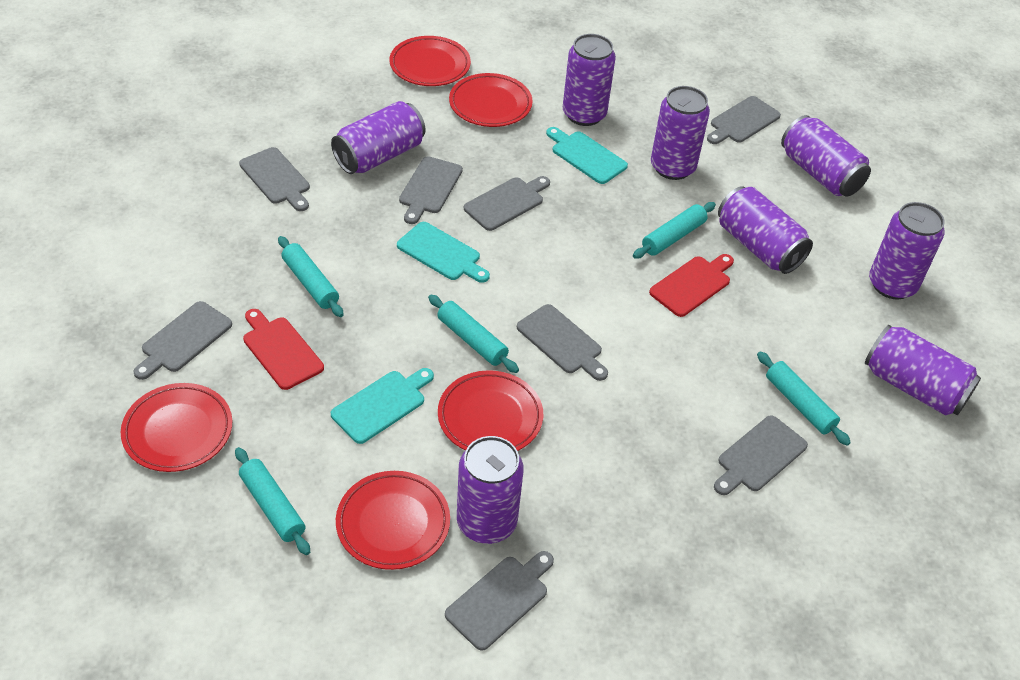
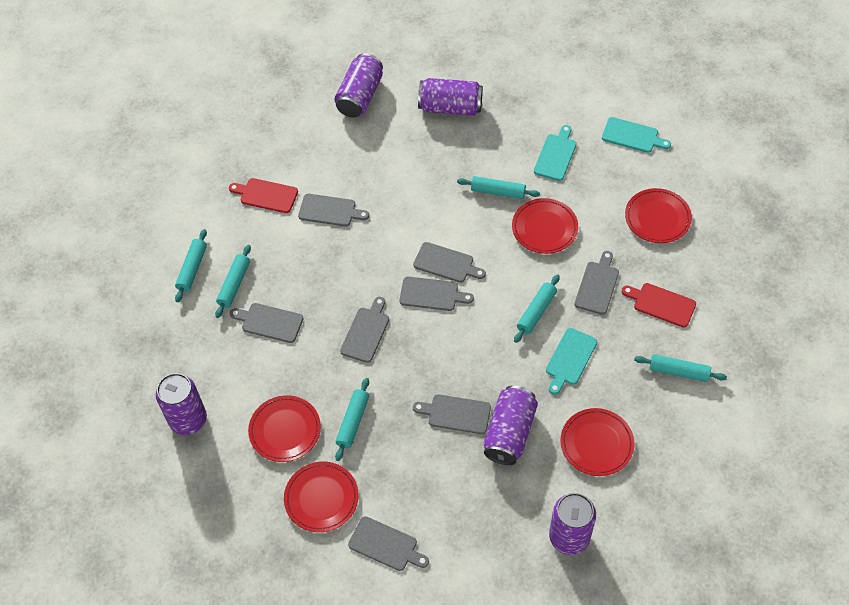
purple can: 8 -> 5
turquoise rolling pin: 5 -> 6

